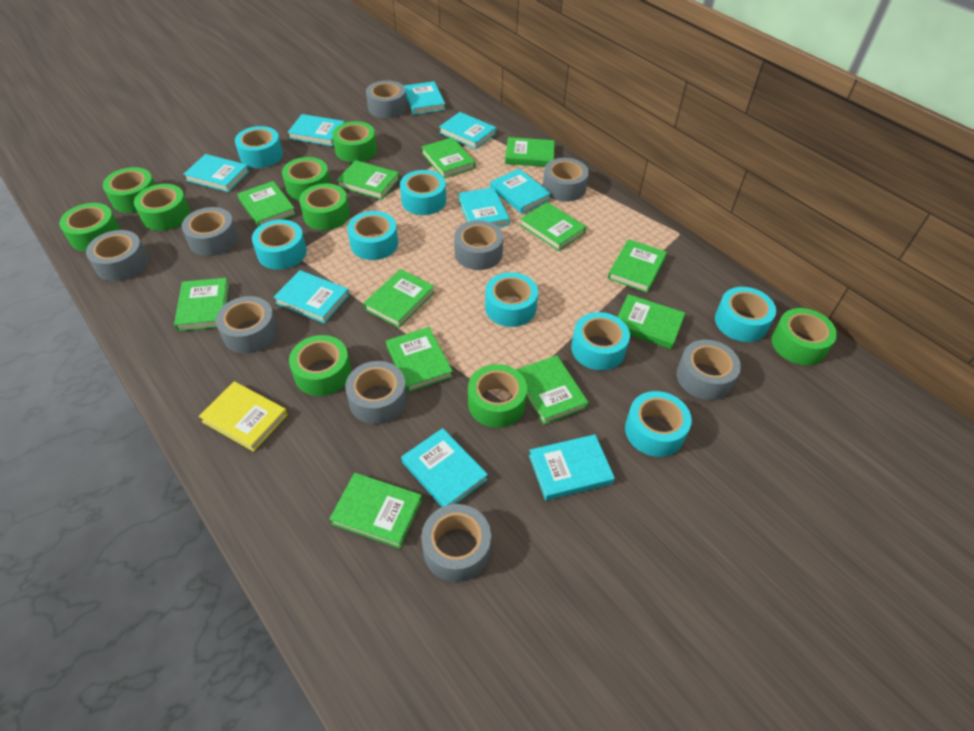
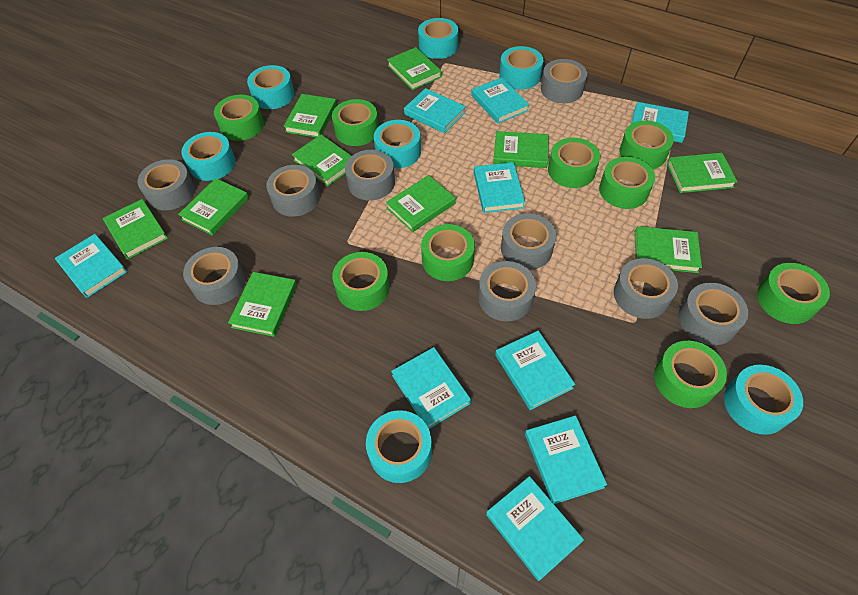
green book: 12 -> 10
turquoise tape: 8 -> 7
yellow book: 1 -> 0

